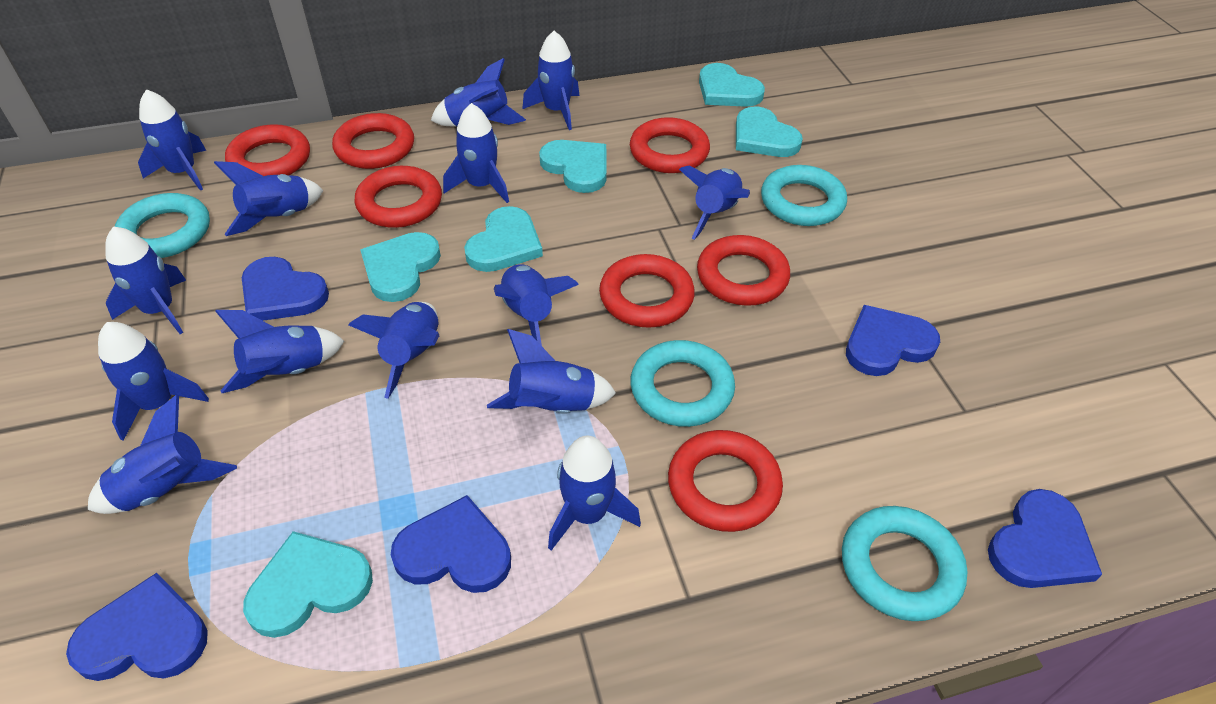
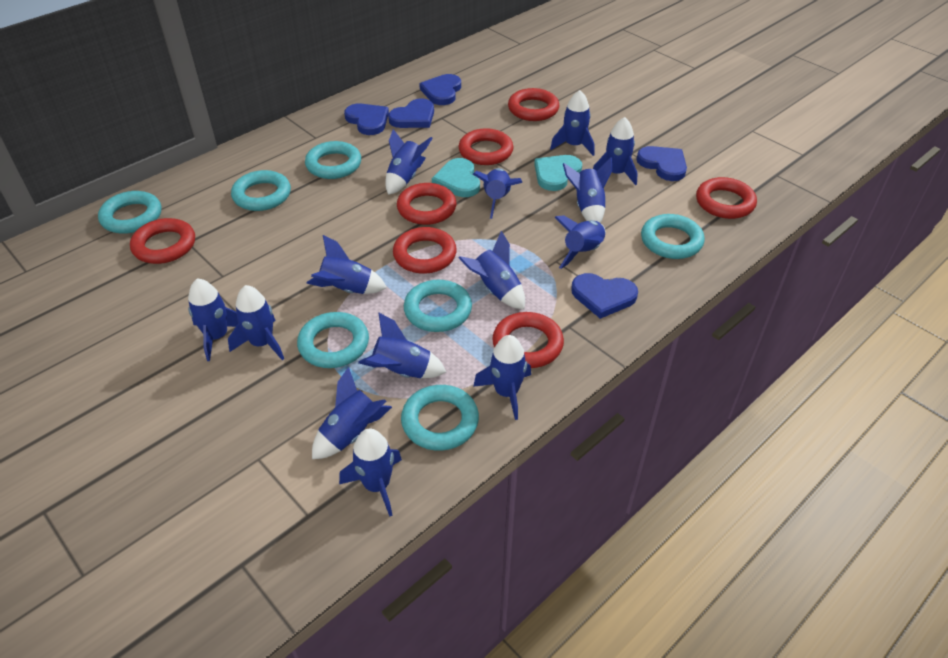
turquoise heart: 6 -> 2
turquoise ring: 4 -> 7

